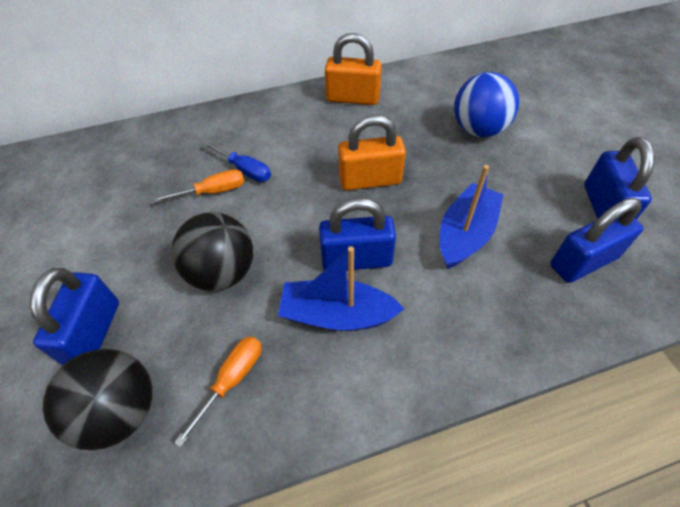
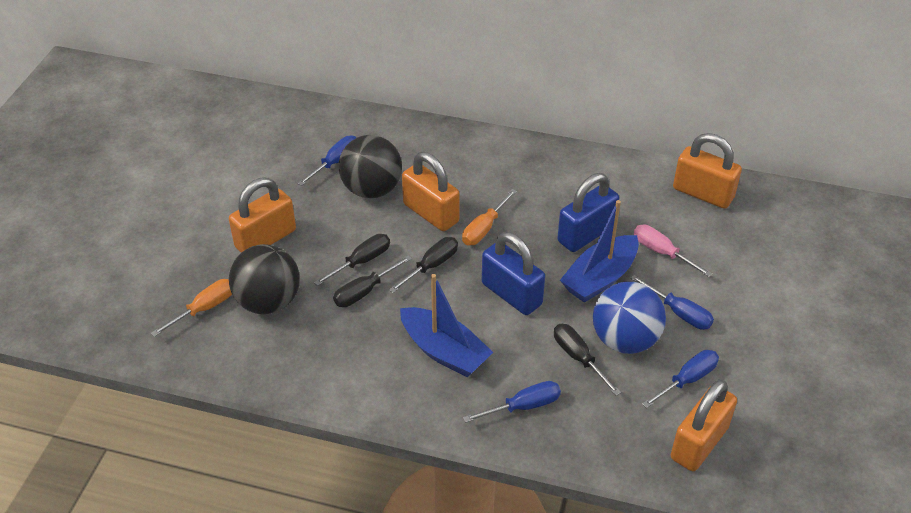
black screwdriver: 0 -> 4
blue padlock: 4 -> 2
blue screwdriver: 1 -> 4
orange padlock: 2 -> 4
pink screwdriver: 0 -> 1

